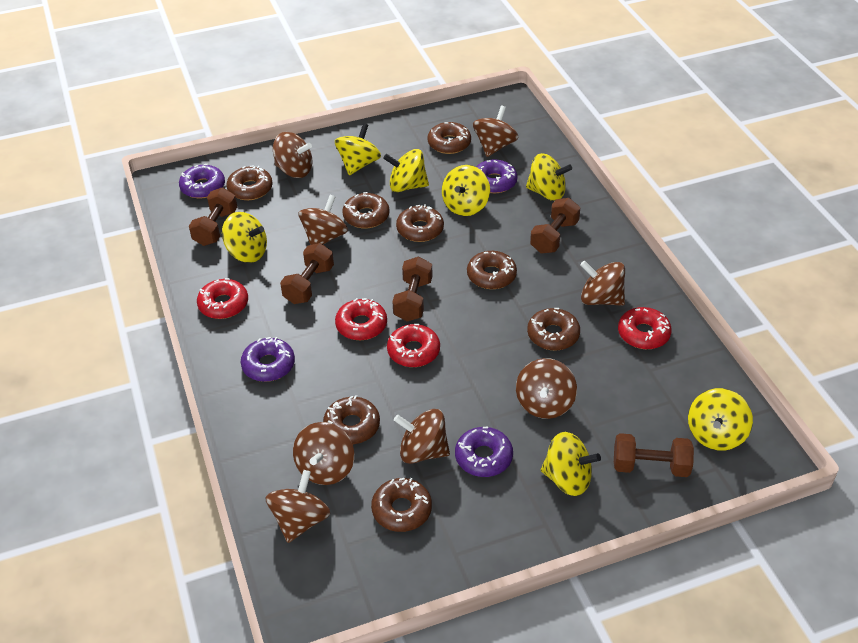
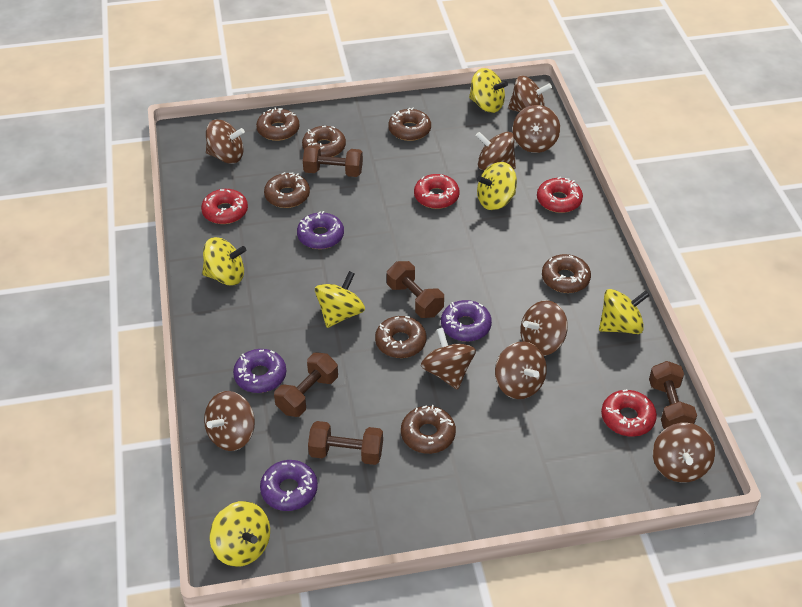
brown donut: 8 -> 7
brown spinning top: 8 -> 9
yellow spinning top: 7 -> 6

